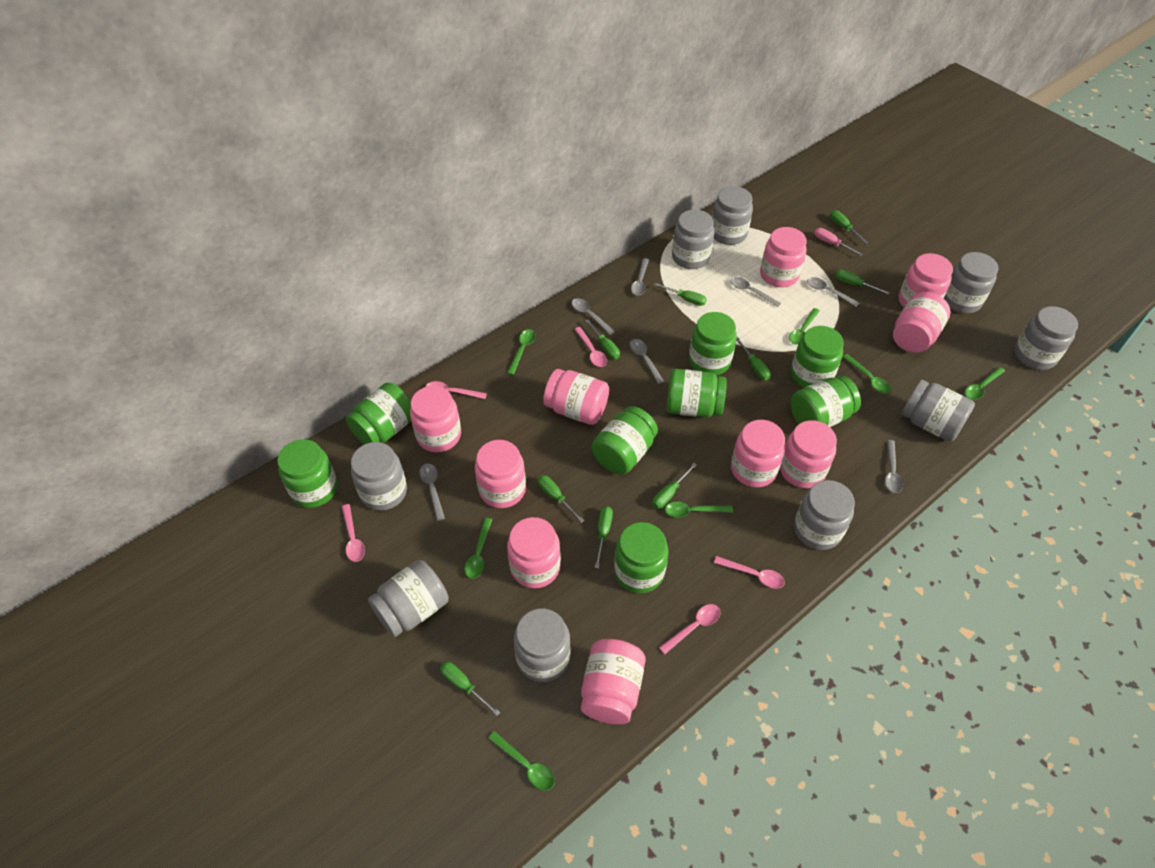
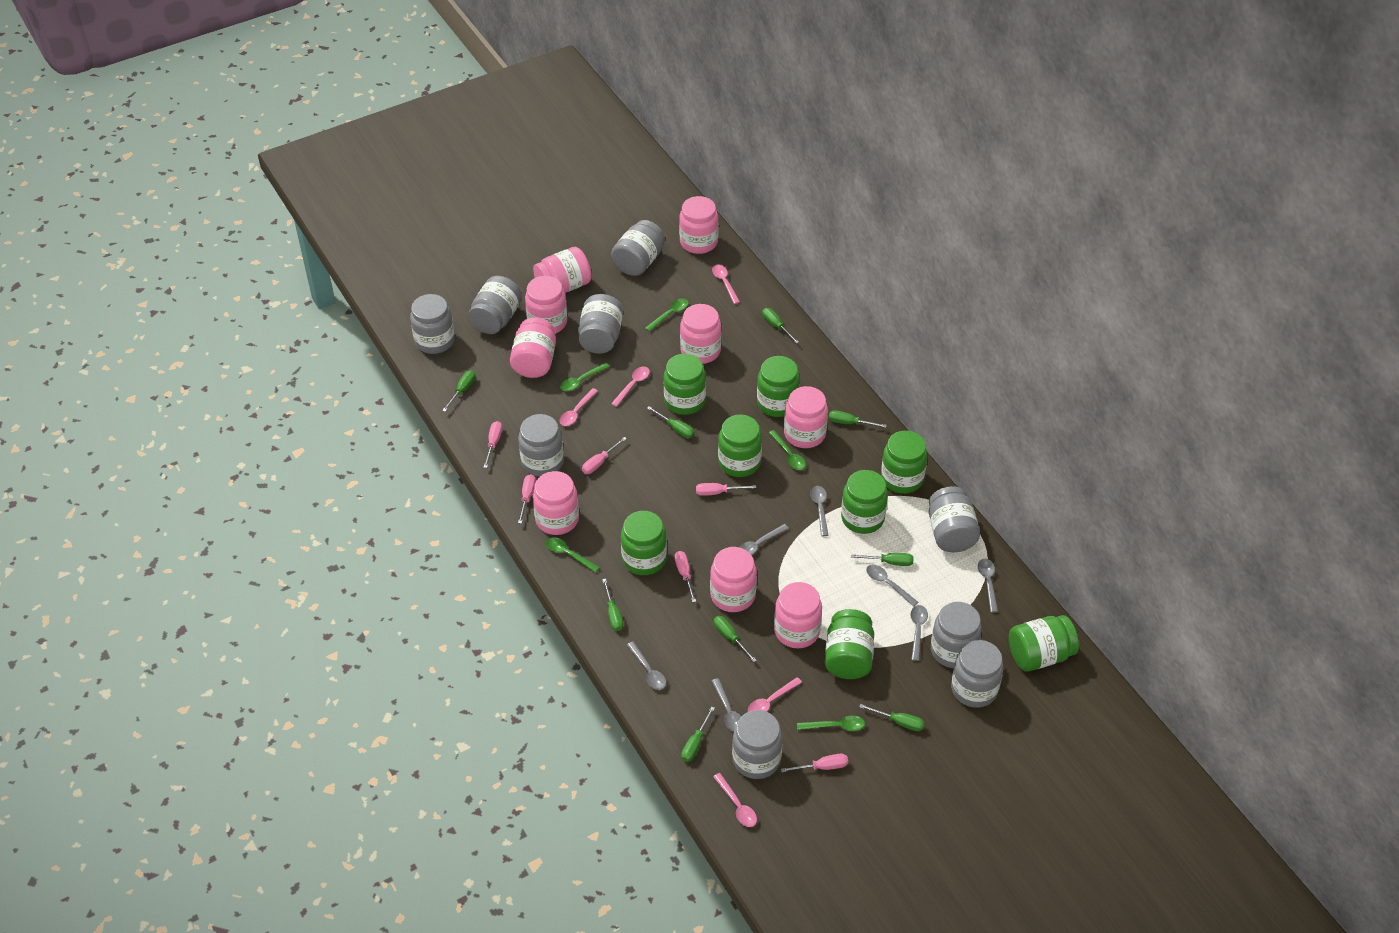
green spoon: 7 -> 5
pink jar: 10 -> 9
pink screwdriver: 1 -> 6

